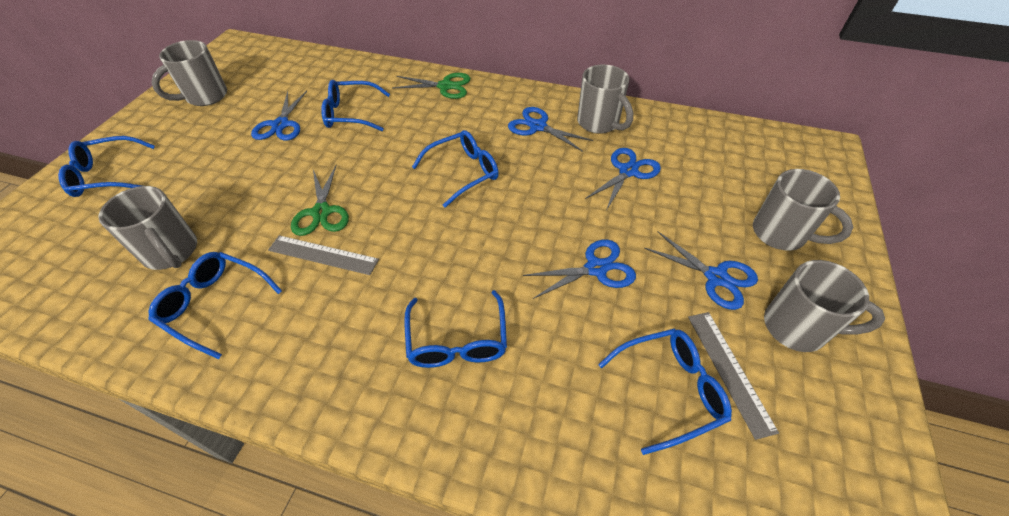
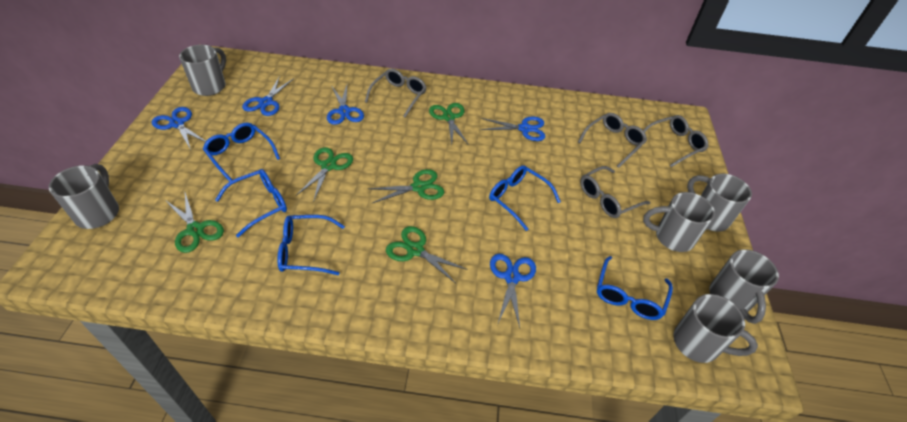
blue glasses: 6 -> 5
green scissors: 2 -> 5
grey glasses: 0 -> 4
grey mug: 5 -> 6
grey ruler: 2 -> 0

